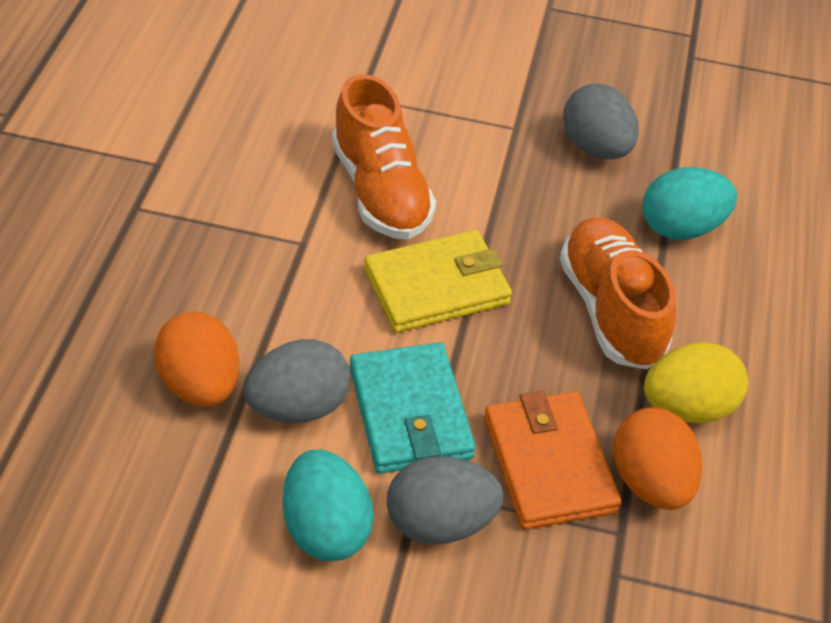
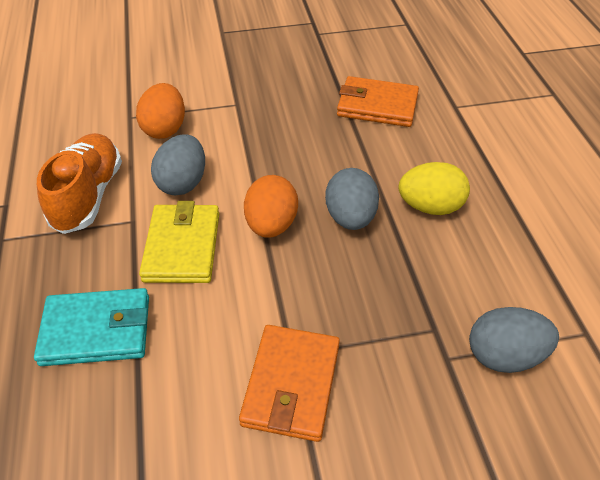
orange shoe: 2 -> 1
orange wallet: 1 -> 2
turquoise egg: 2 -> 0

